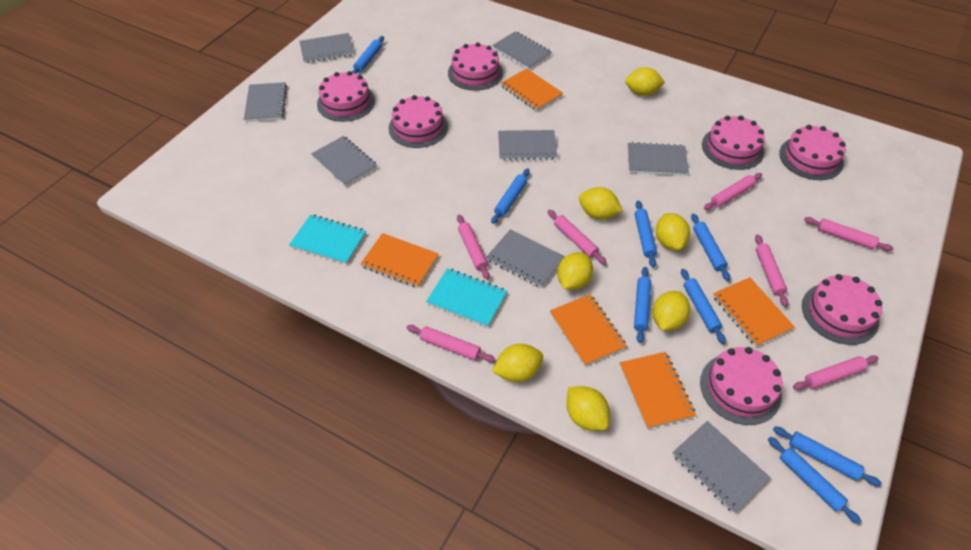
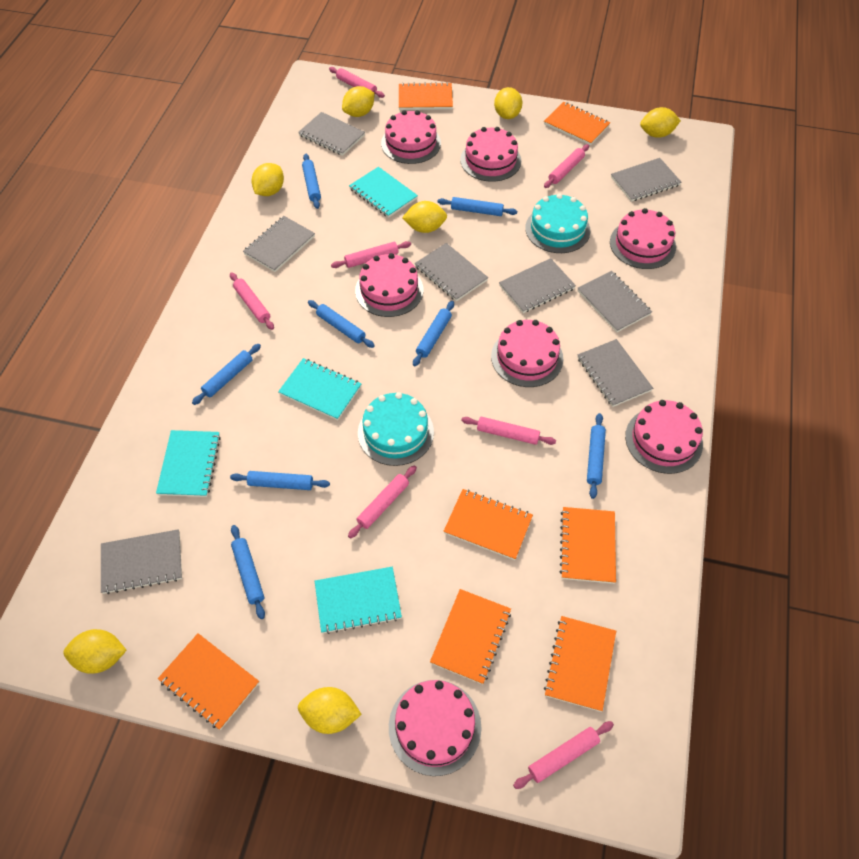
orange notebook: 5 -> 7
turquoise cake: 0 -> 2
turquoise notebook: 2 -> 4

